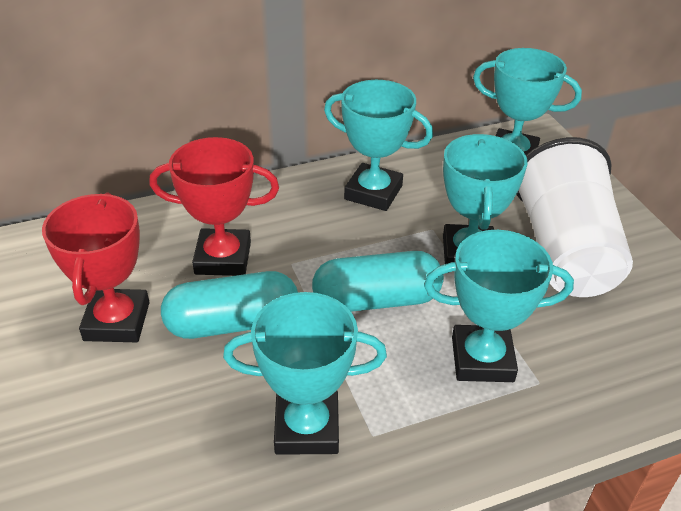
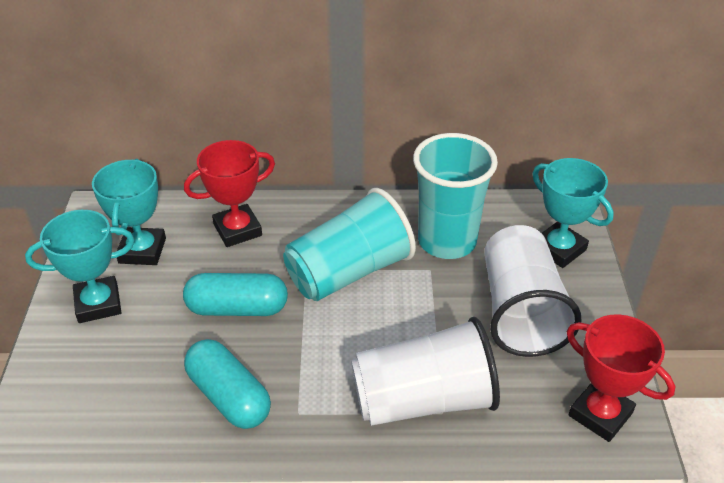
turquoise cup: 0 -> 2
turquoise trophy: 5 -> 3
white cup: 1 -> 2

